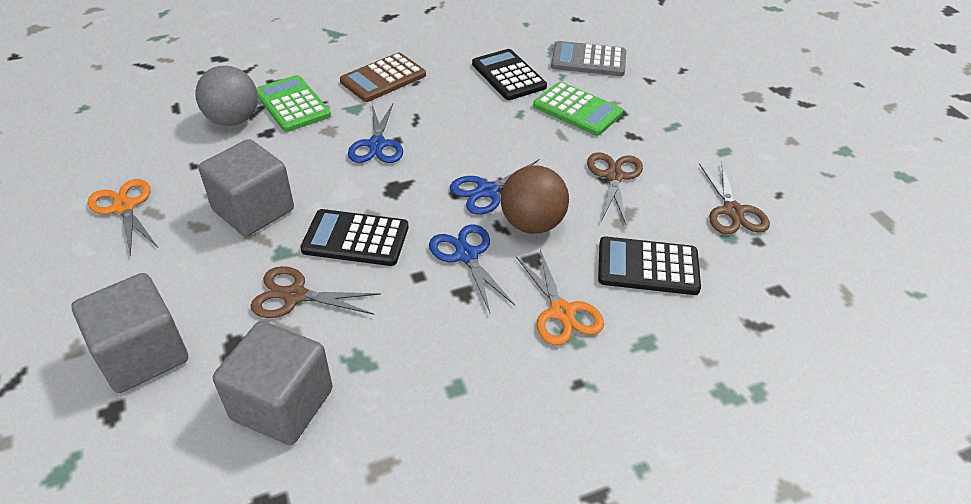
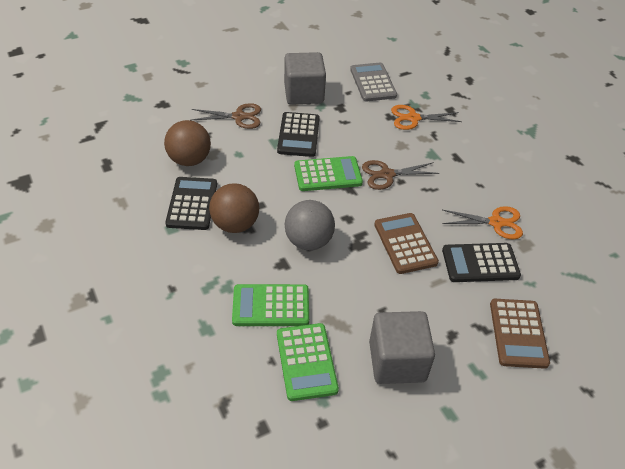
blue scissors: 3 -> 0
brown ball: 1 -> 2
brown calculator: 1 -> 2
brown scissors: 3 -> 2
green calculator: 2 -> 3
grey cube: 3 -> 2

